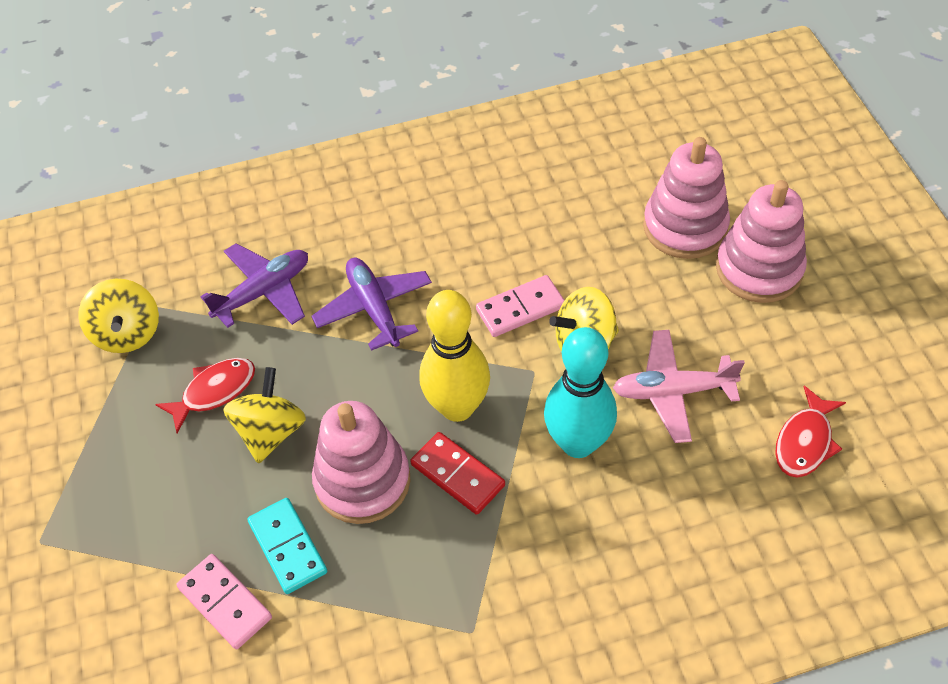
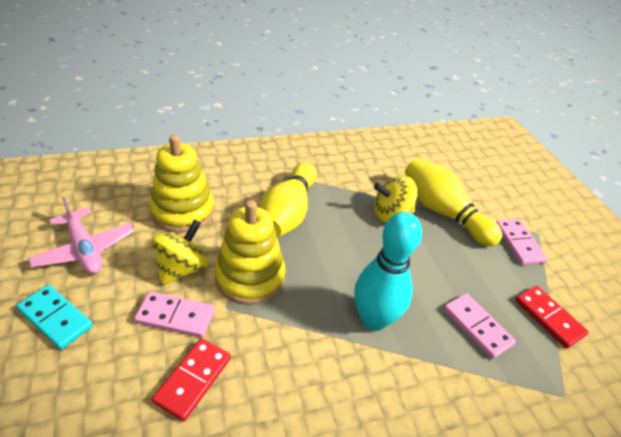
pink domino: 2 -> 3
pink stacking toy: 3 -> 0
purple plane: 2 -> 0
red domino: 1 -> 2
red fish: 2 -> 0
yellow bowling pin: 1 -> 2
yellow spinning top: 3 -> 2
yellow stacking toy: 0 -> 2

